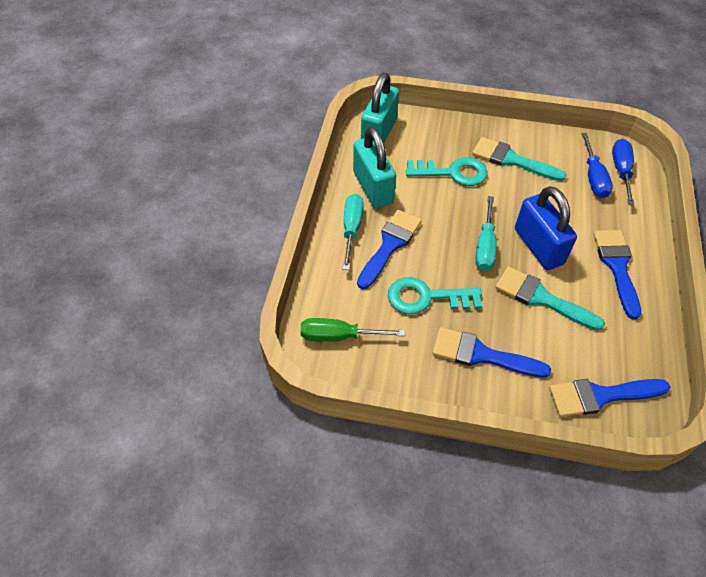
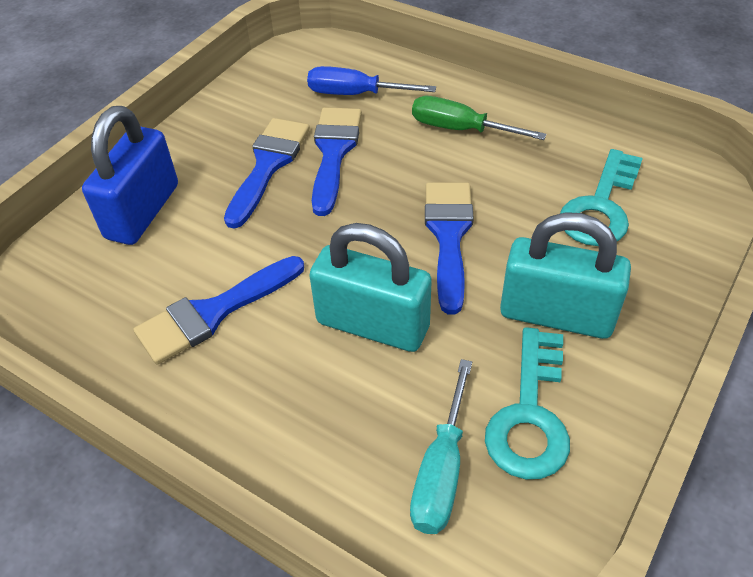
blue screwdriver: 2 -> 1
turquoise brush: 2 -> 0
turquoise screwdriver: 2 -> 1

